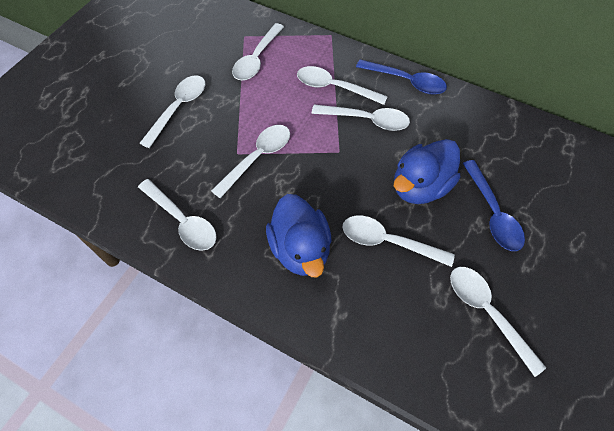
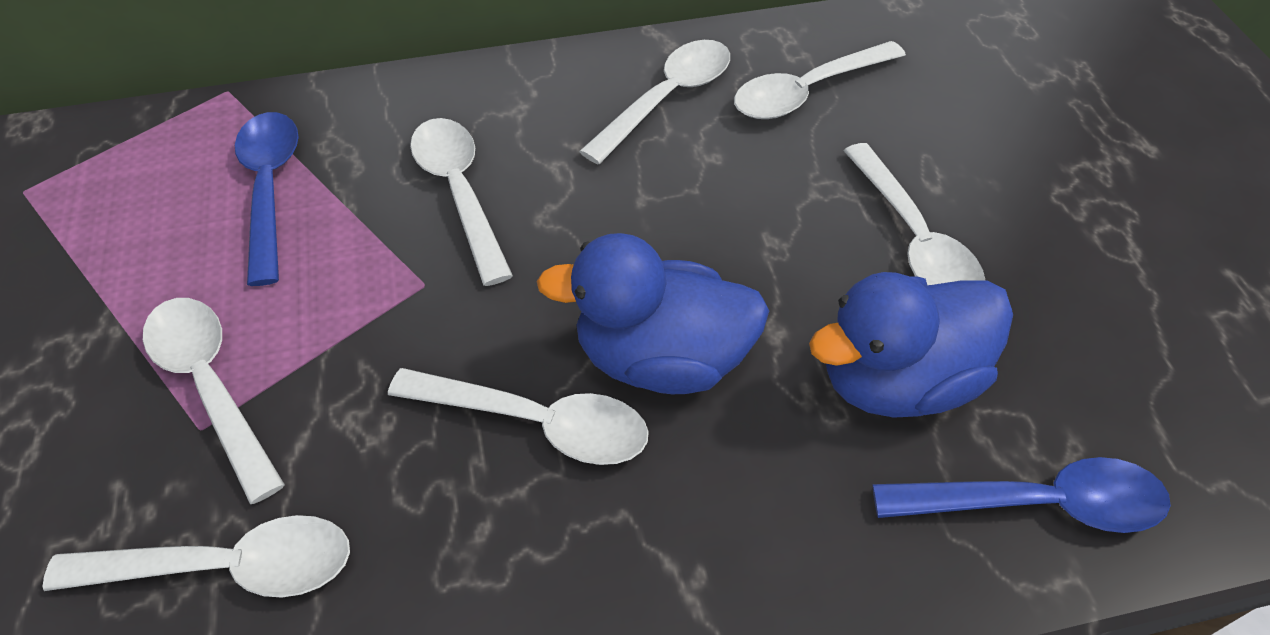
white spoon: 8 -> 7

